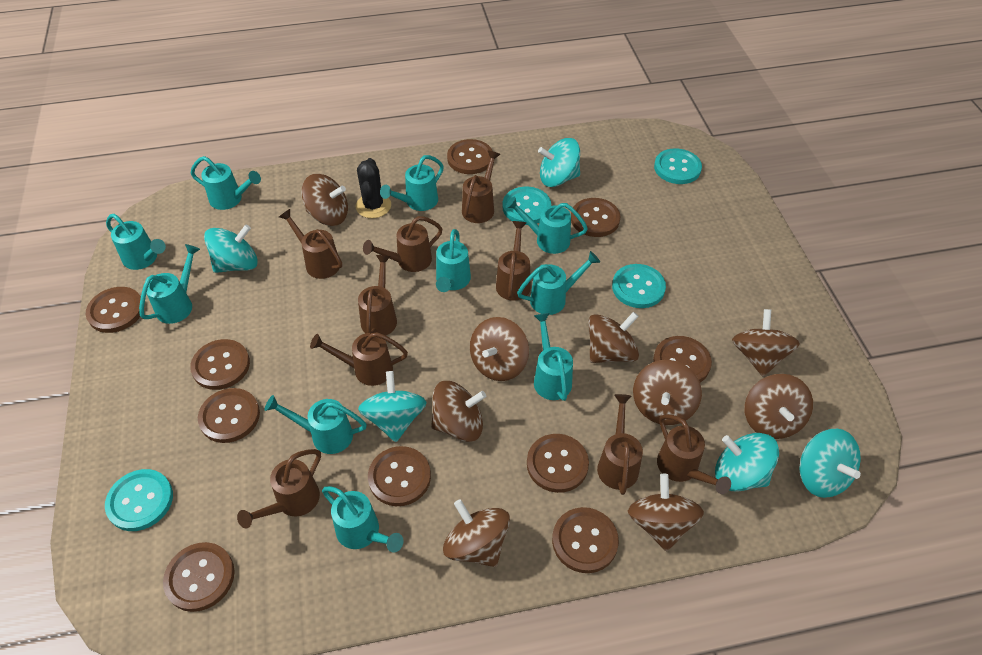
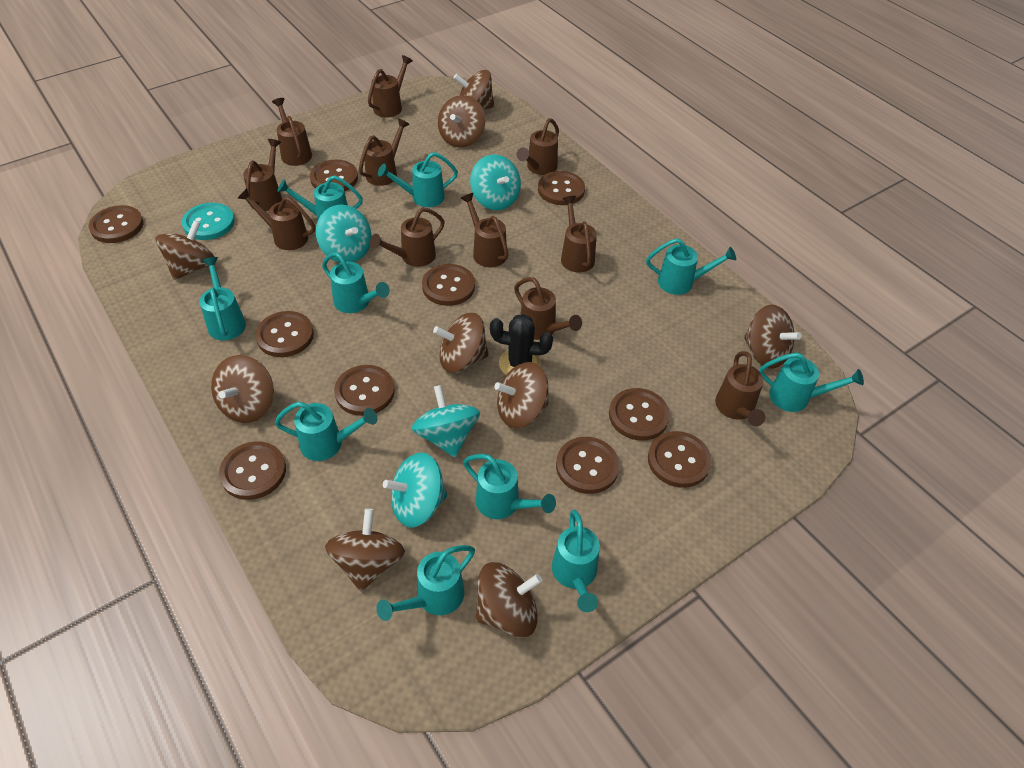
brown watering can: 9 -> 11
turquoise button: 4 -> 1
turquoise spinning top: 5 -> 4

